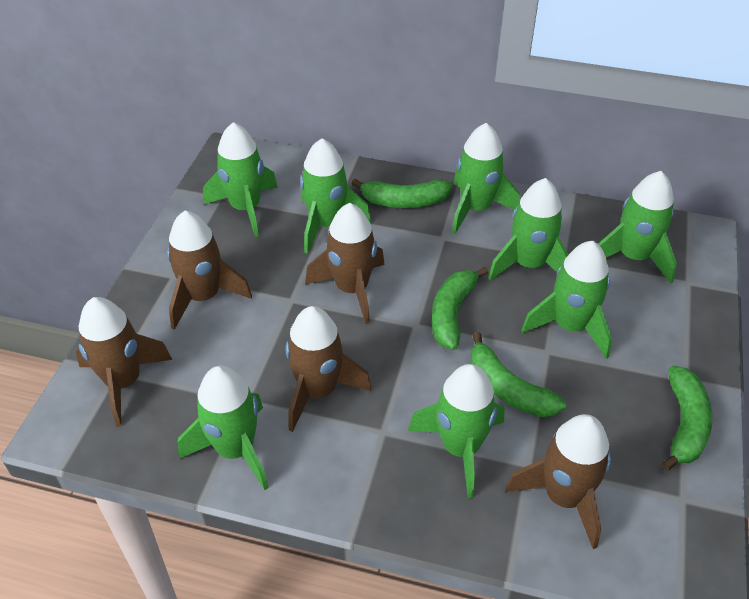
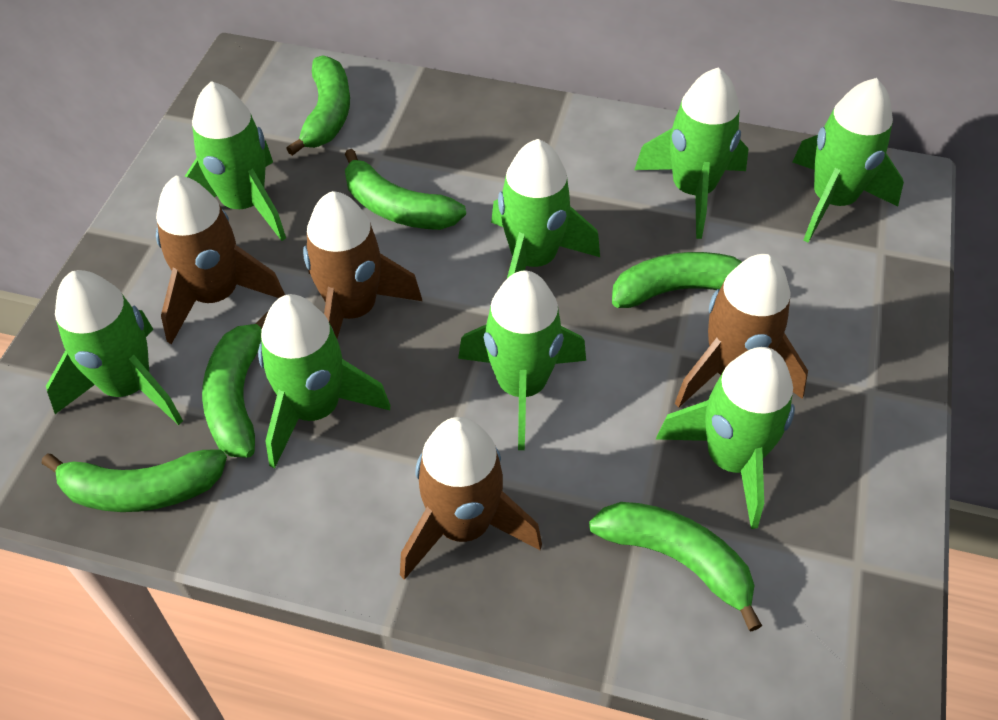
brown rocket: 5 -> 4
green banana: 4 -> 6

